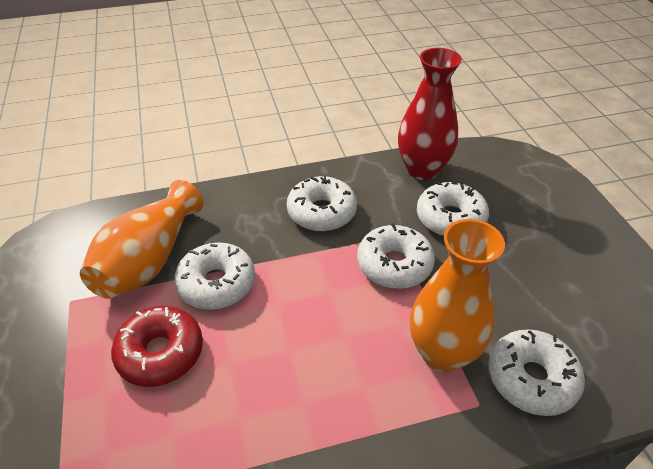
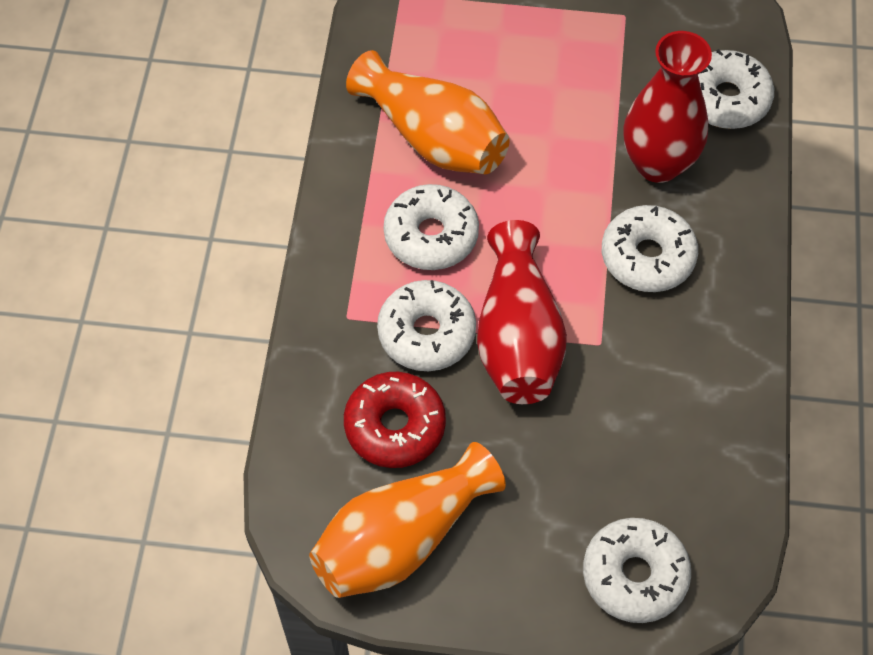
red vase: 1 -> 2

